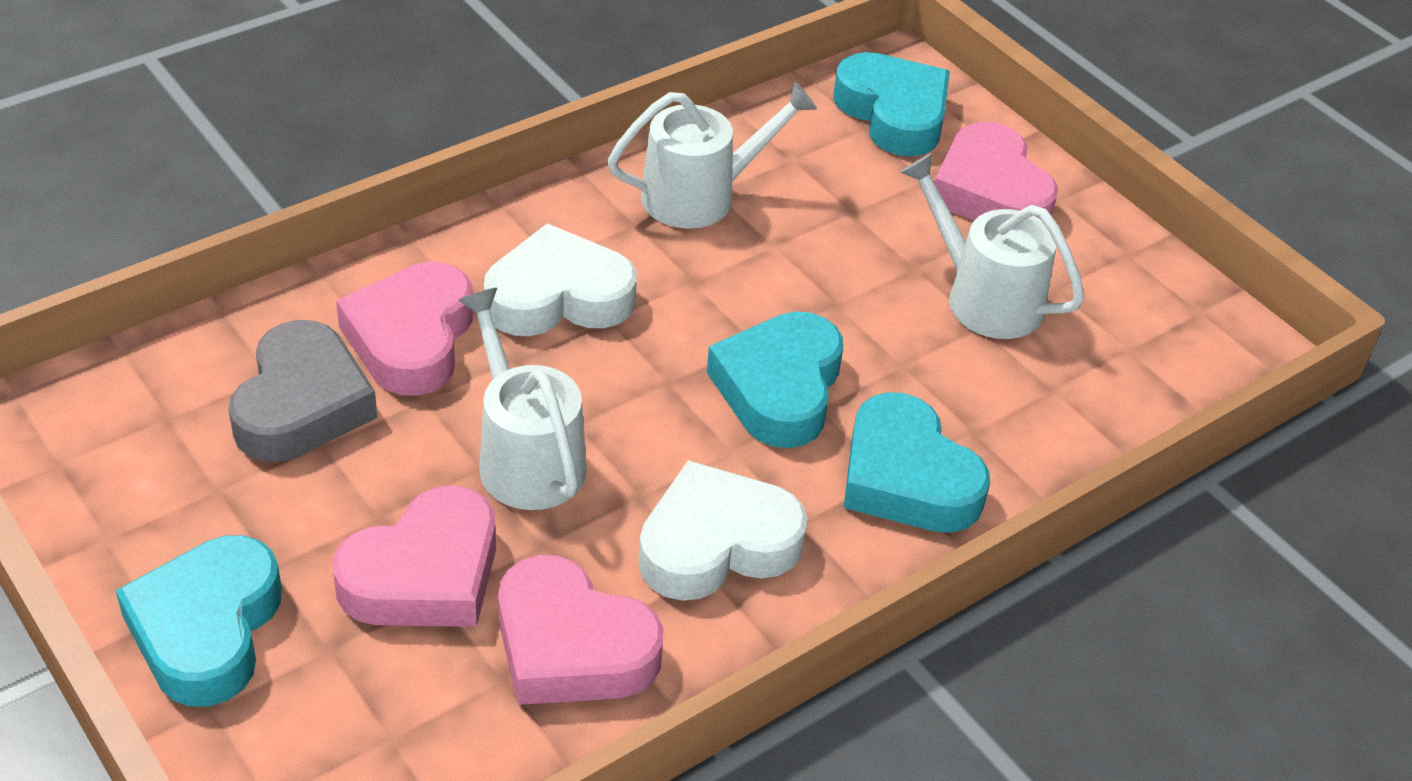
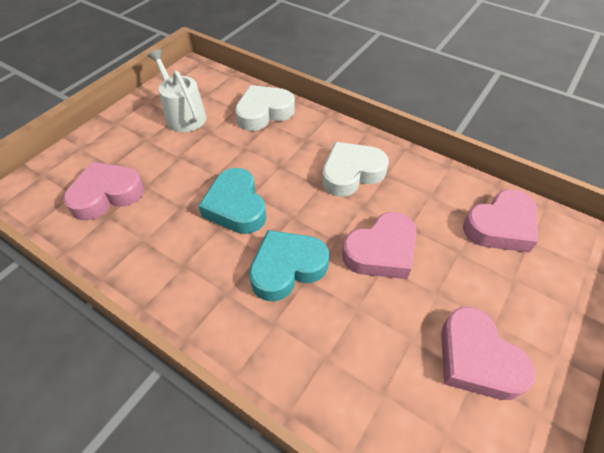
grey heart: 1 -> 0
turquoise heart: 4 -> 2
white watering can: 3 -> 1

